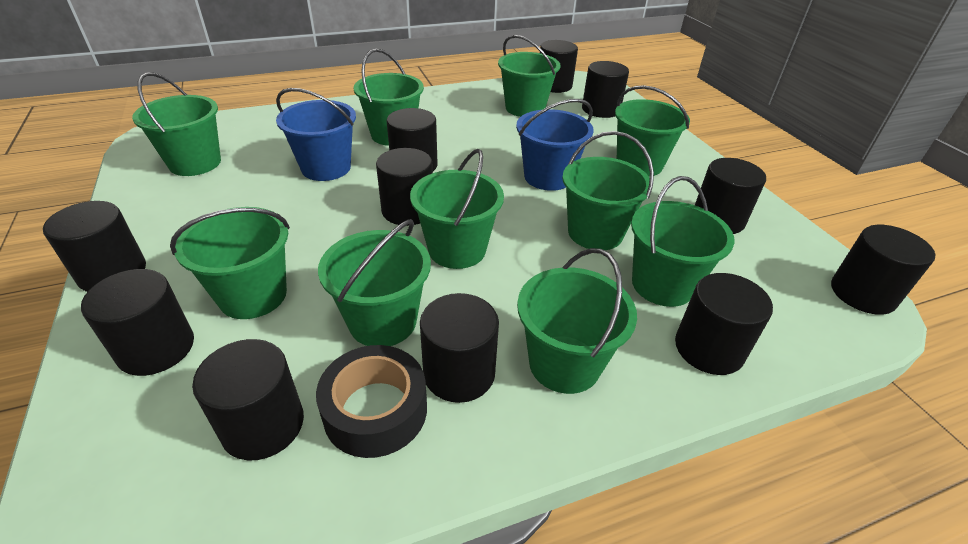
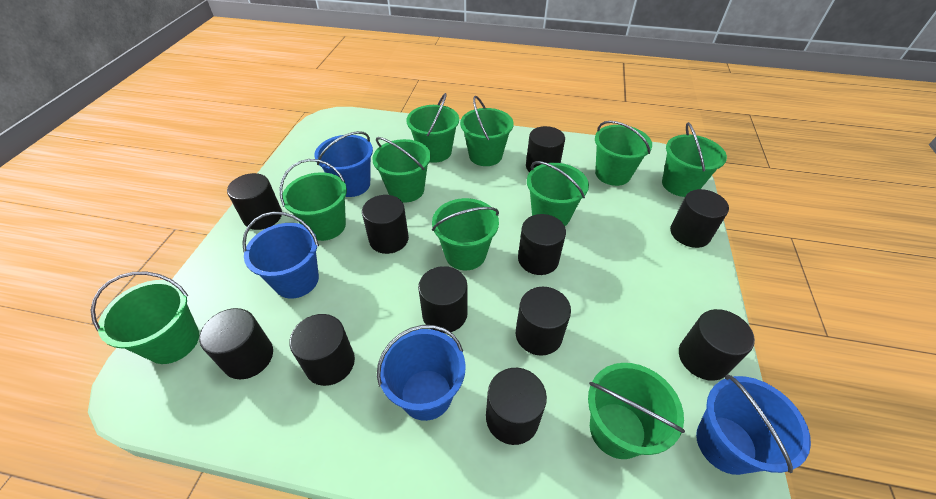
black tape: 1 -> 0
blue bucket: 2 -> 4

